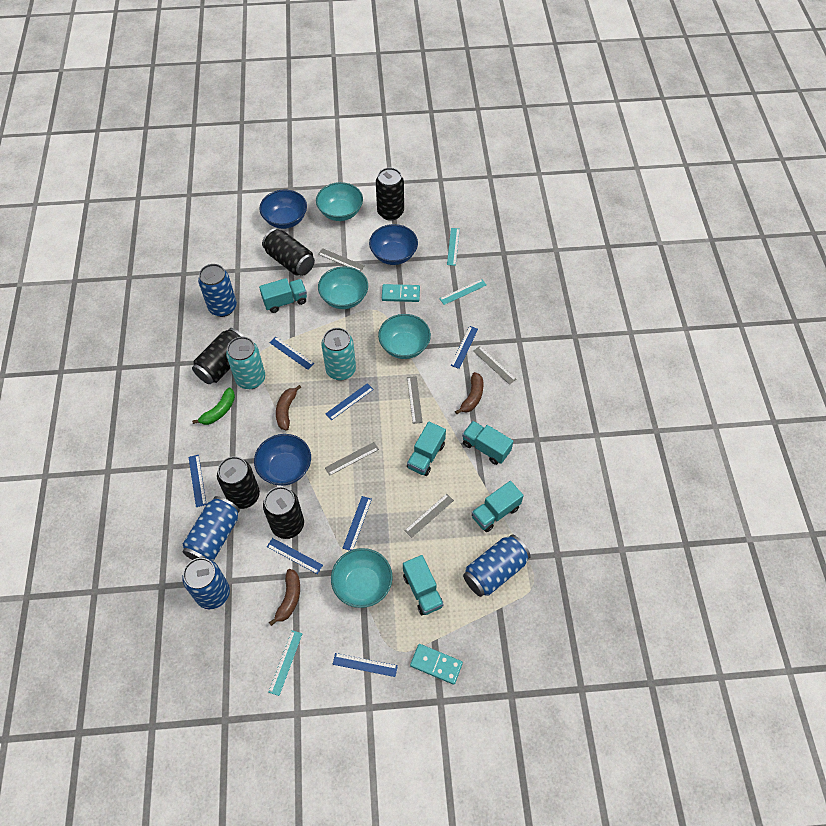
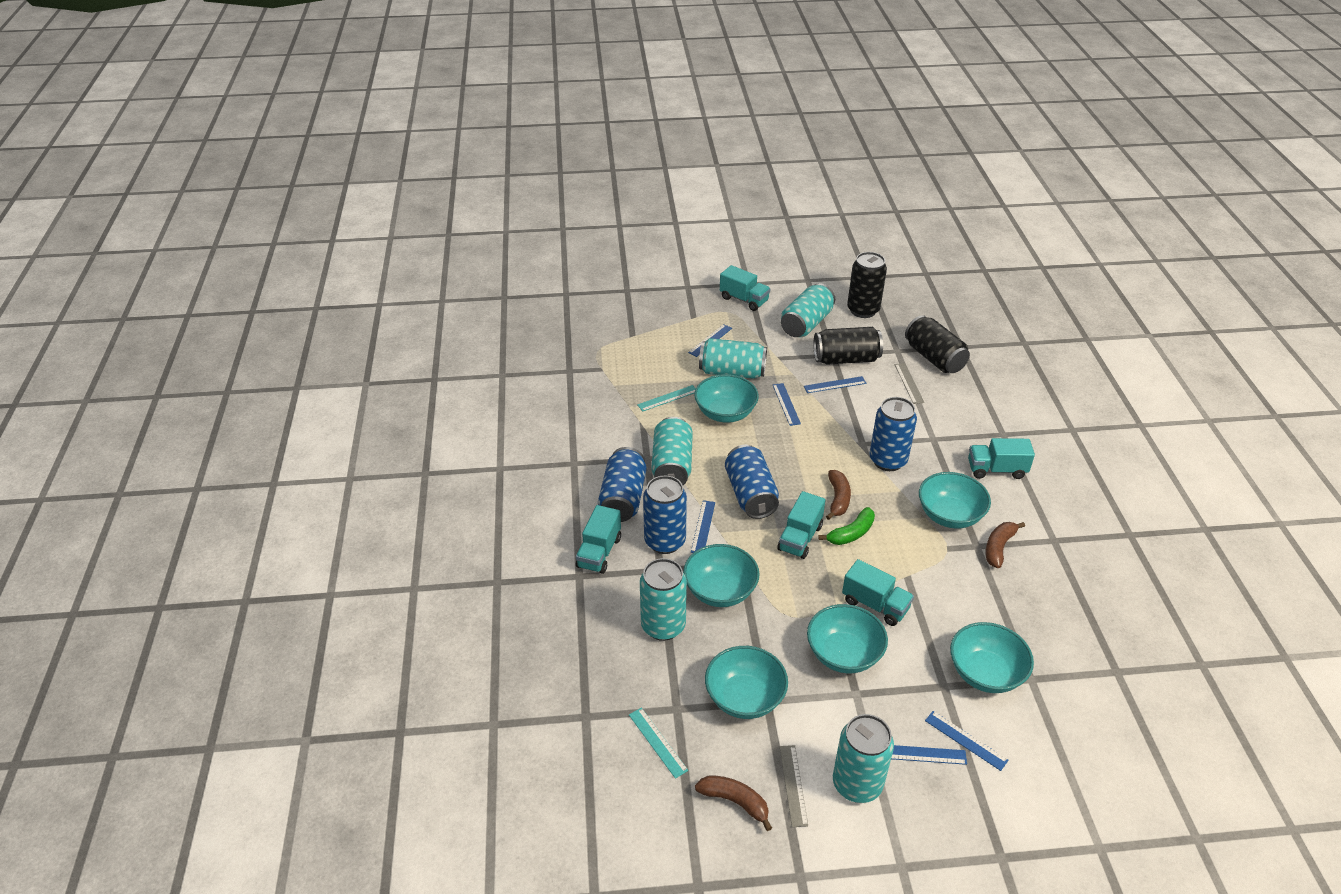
black can: 5 -> 3
blue bowl: 3 -> 0
blue ruler: 7 -> 6
grey ruler: 5 -> 2
turquoise bowl: 4 -> 6
turquoise can: 2 -> 5
turquoise domino: 2 -> 0
turquoise ruler: 3 -> 2

